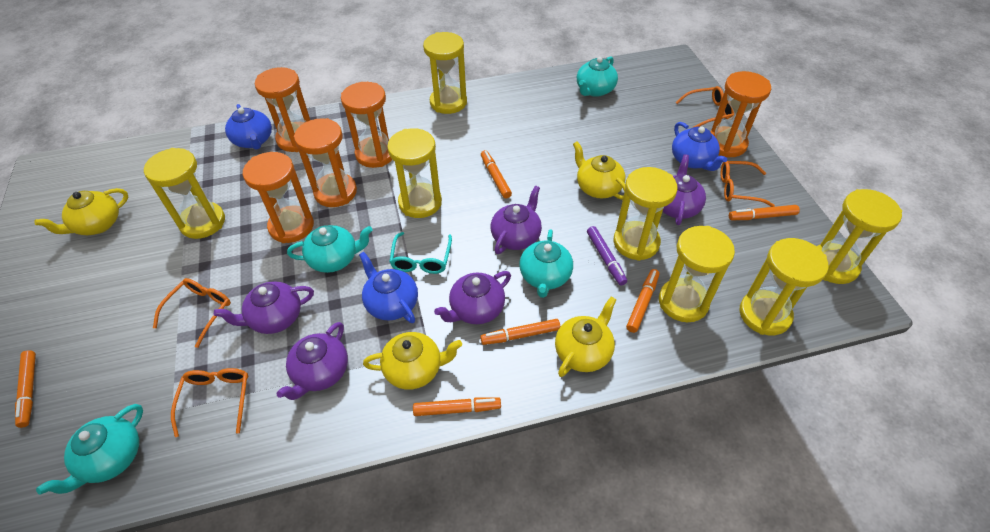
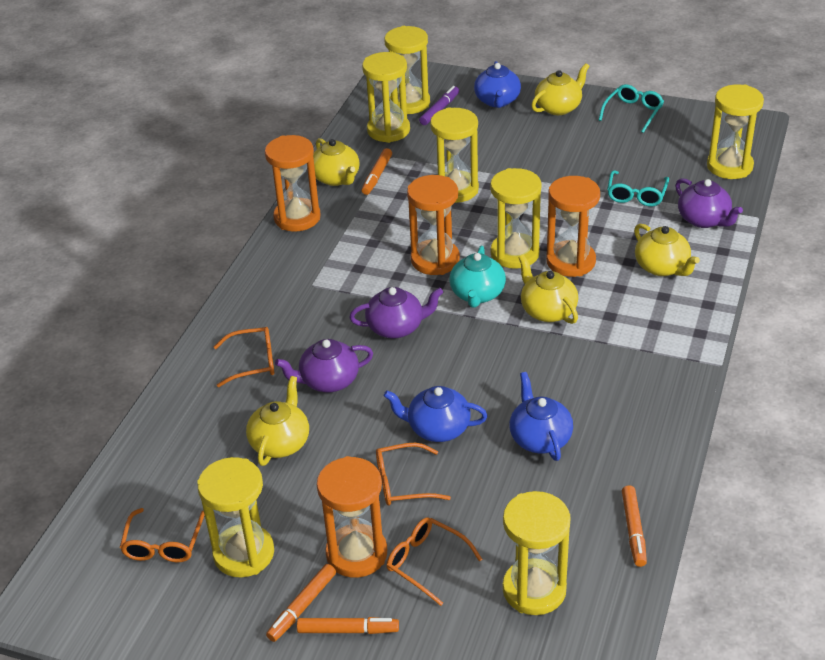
orange hourglass: 5 -> 4
orange marker: 6 -> 4
purple teapot: 5 -> 3
turquoise glasses: 1 -> 2
turquoise teapot: 4 -> 1
yellow teapot: 4 -> 5

